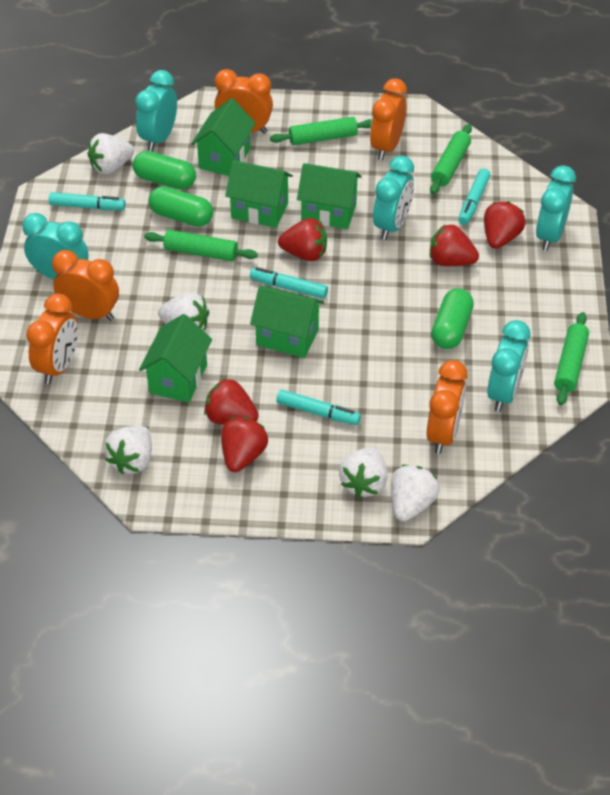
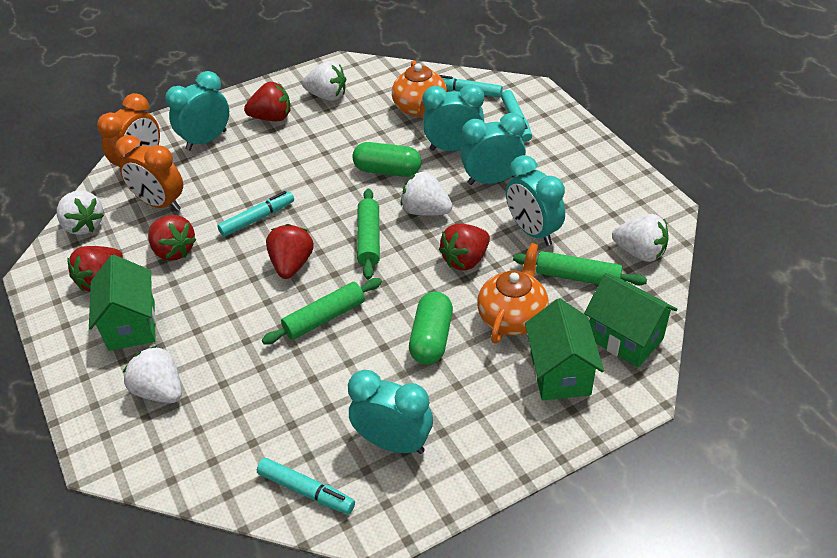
green capsule: 3 -> 2
green house: 5 -> 3
green rolling pin: 4 -> 3
orange clock: 5 -> 2
orange teapot: 0 -> 2

